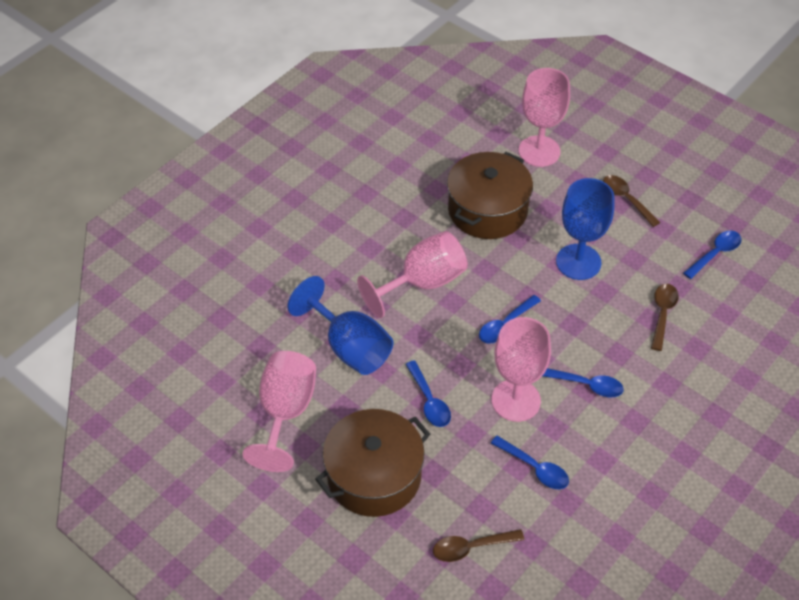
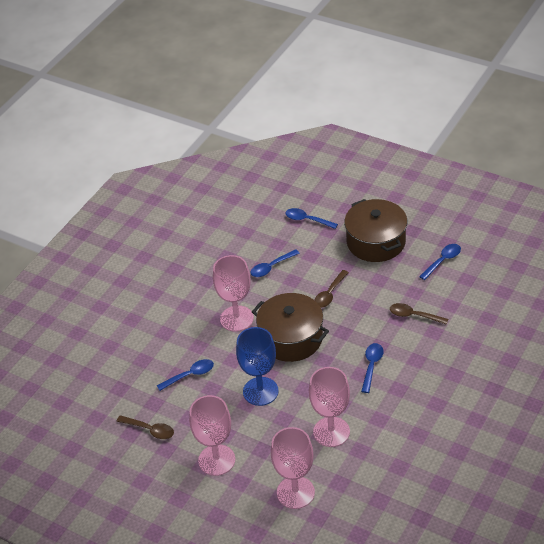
blue goblet: 2 -> 1

